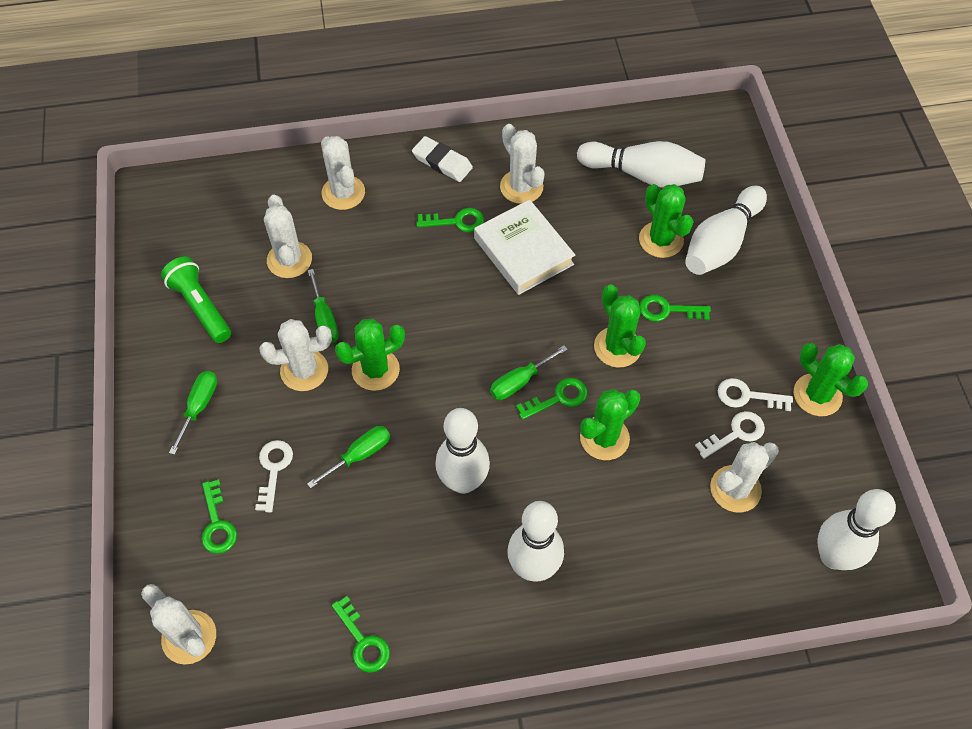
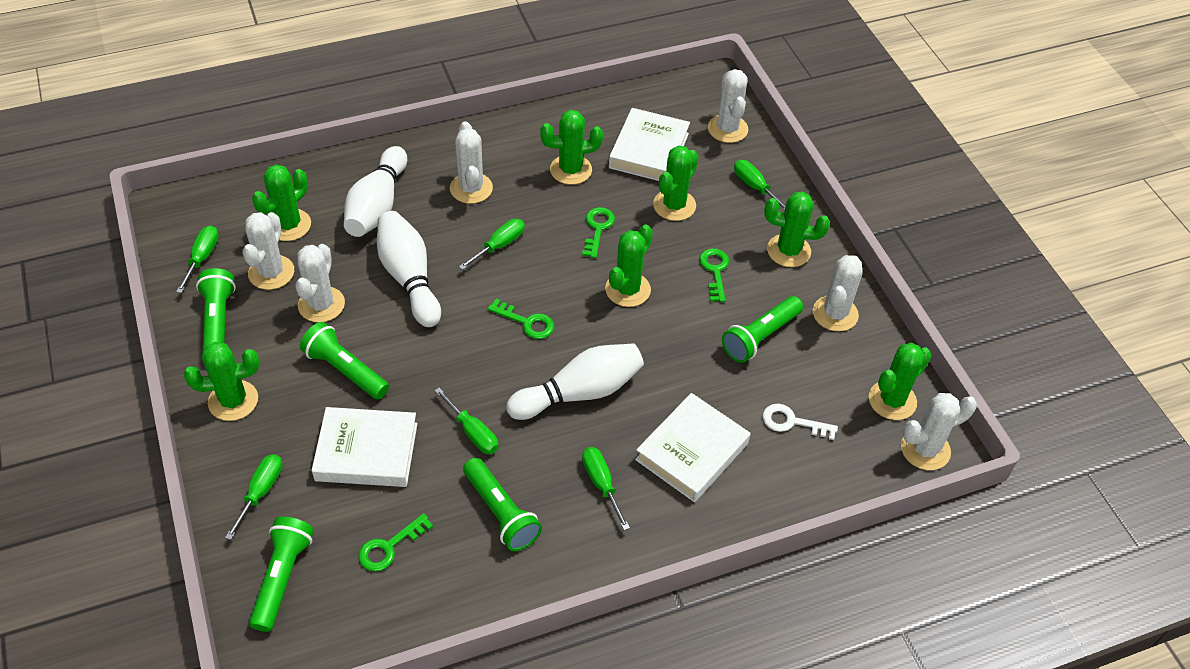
green cactus: 5 -> 7
green flashlight: 1 -> 5
green key: 5 -> 4
green screwdriver: 4 -> 6
white book: 1 -> 3
white bowling pin: 5 -> 3
white eraser: 1 -> 0
white key: 3 -> 1

